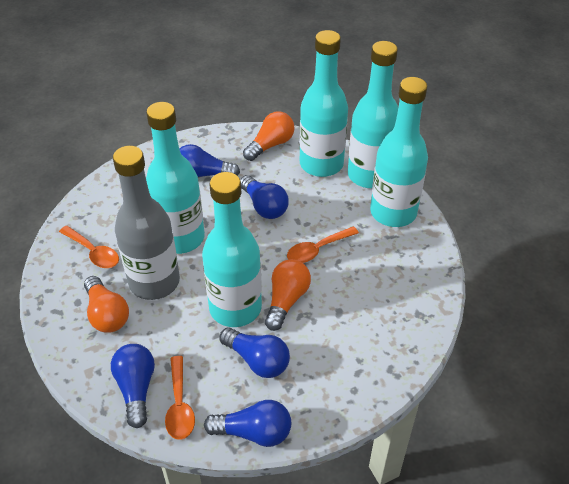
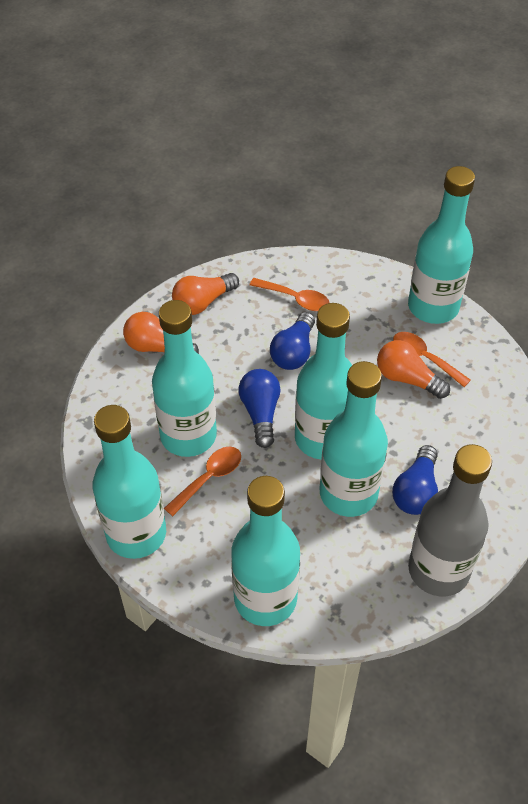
blue light bulb: 5 -> 3
turquoise bottle: 5 -> 6

